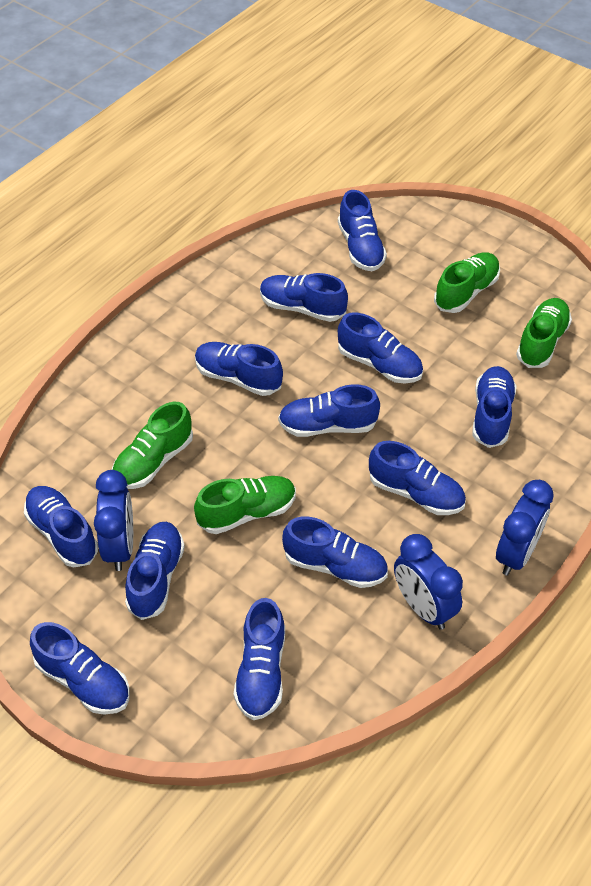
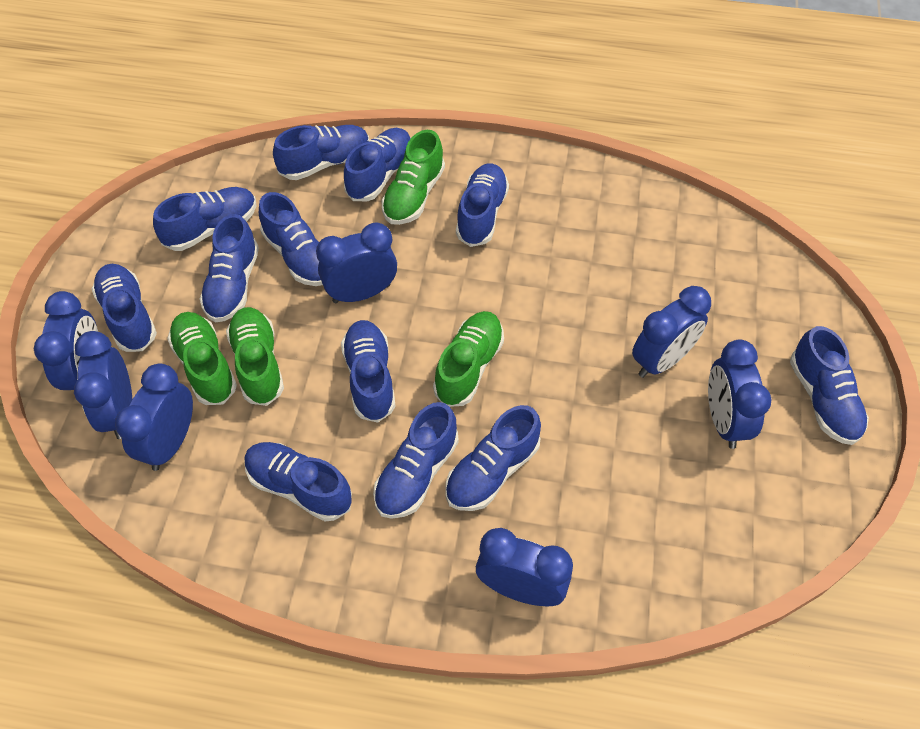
blue clock: 3 -> 7

